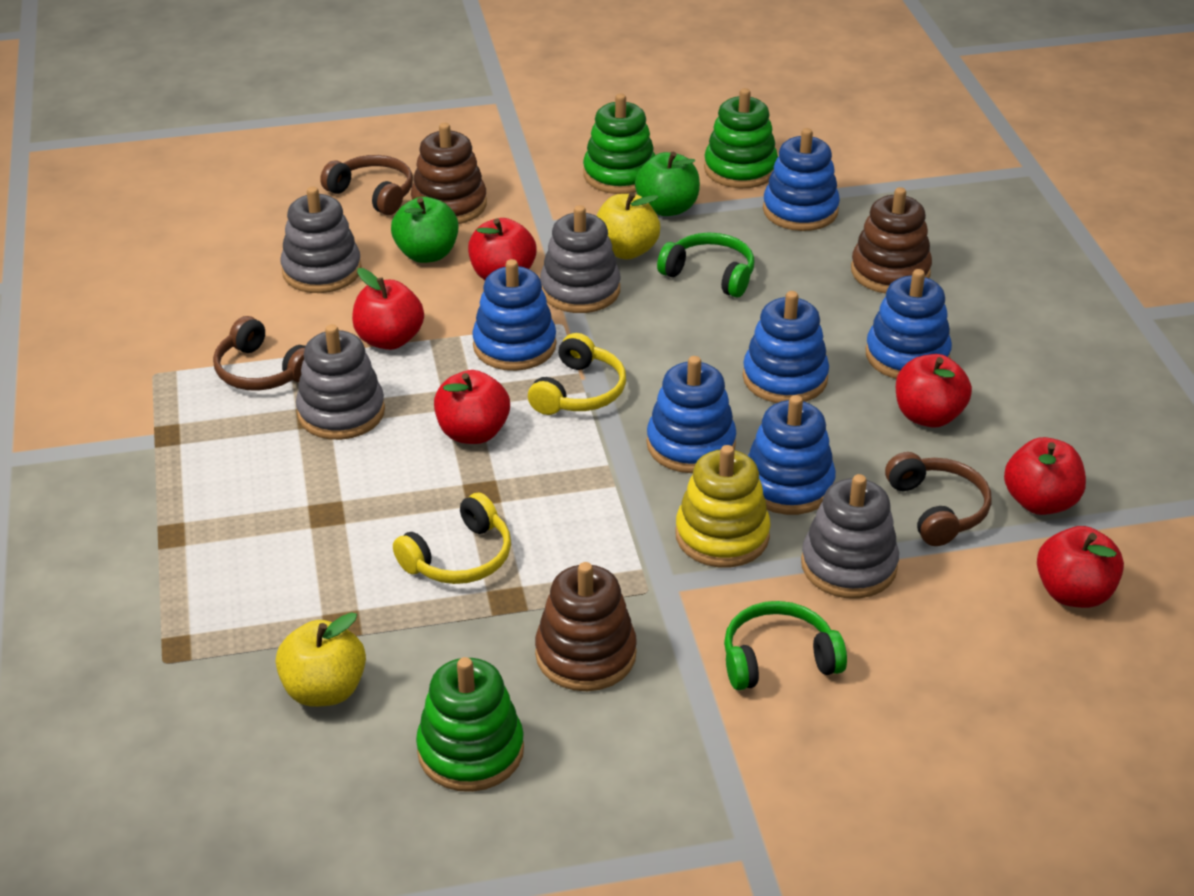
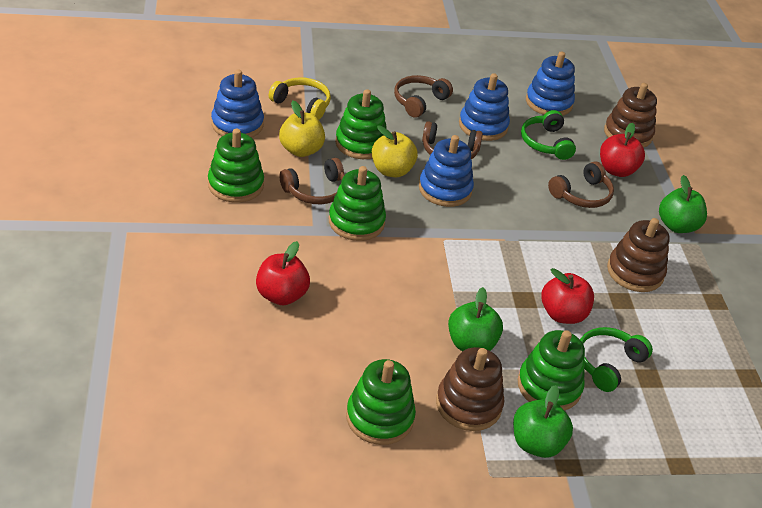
blue stacking toy: 6 -> 4
brown headphones: 3 -> 4
green apple: 2 -> 3
green stacking toy: 3 -> 5
grey stacking toy: 4 -> 0
red apple: 6 -> 3
yellow headphones: 2 -> 1
yellow stacking toy: 1 -> 0

